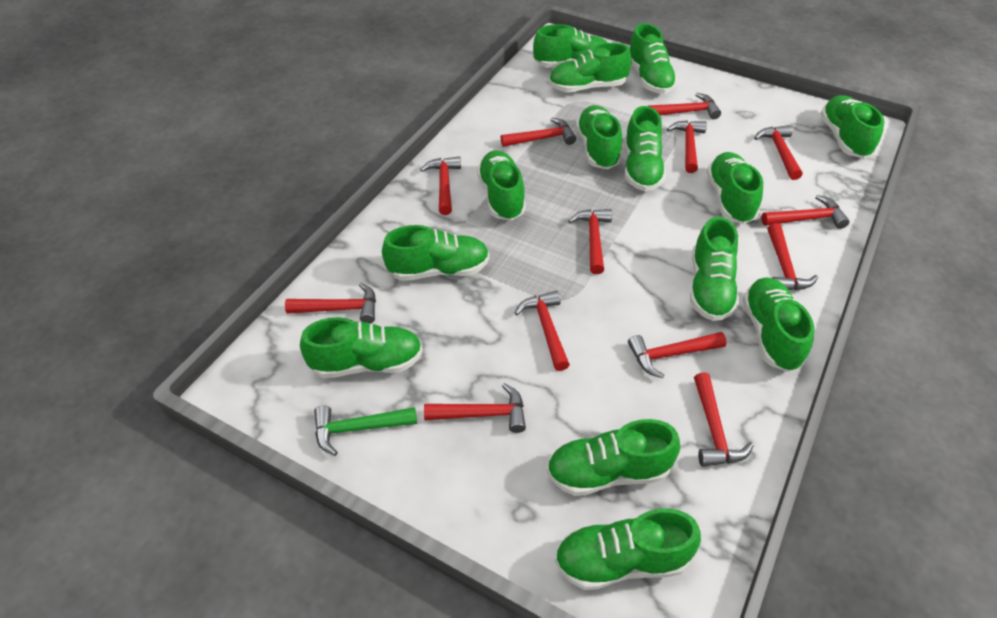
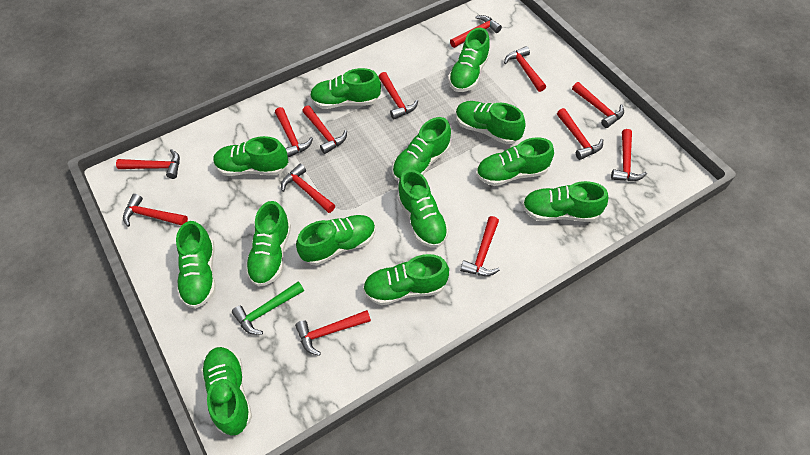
green shoe: 14 -> 13

